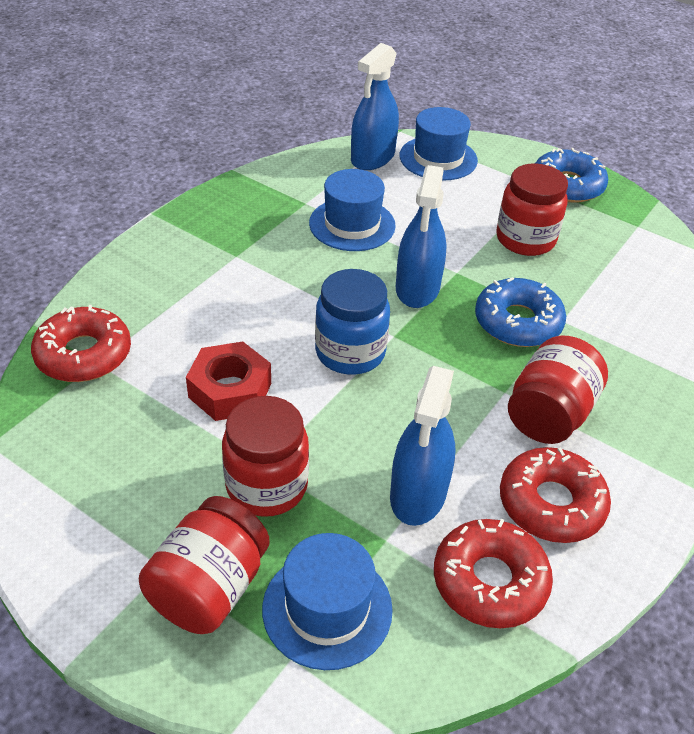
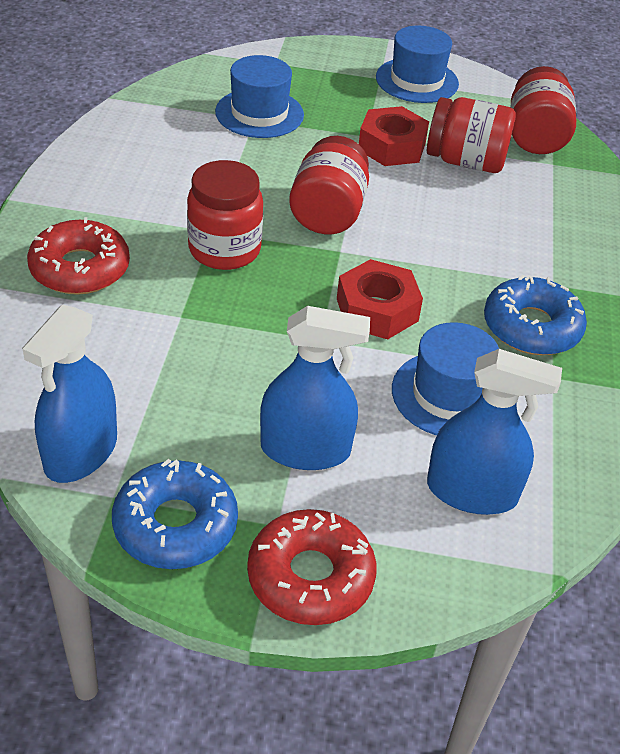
blue jar: 1 -> 0
red donut: 3 -> 2
red nut: 1 -> 2

